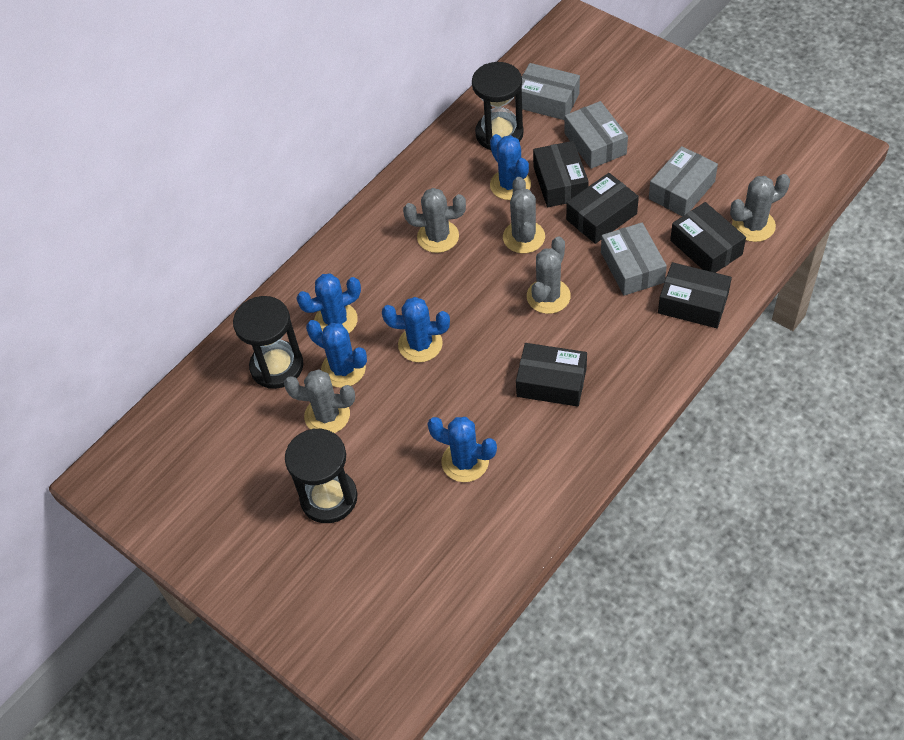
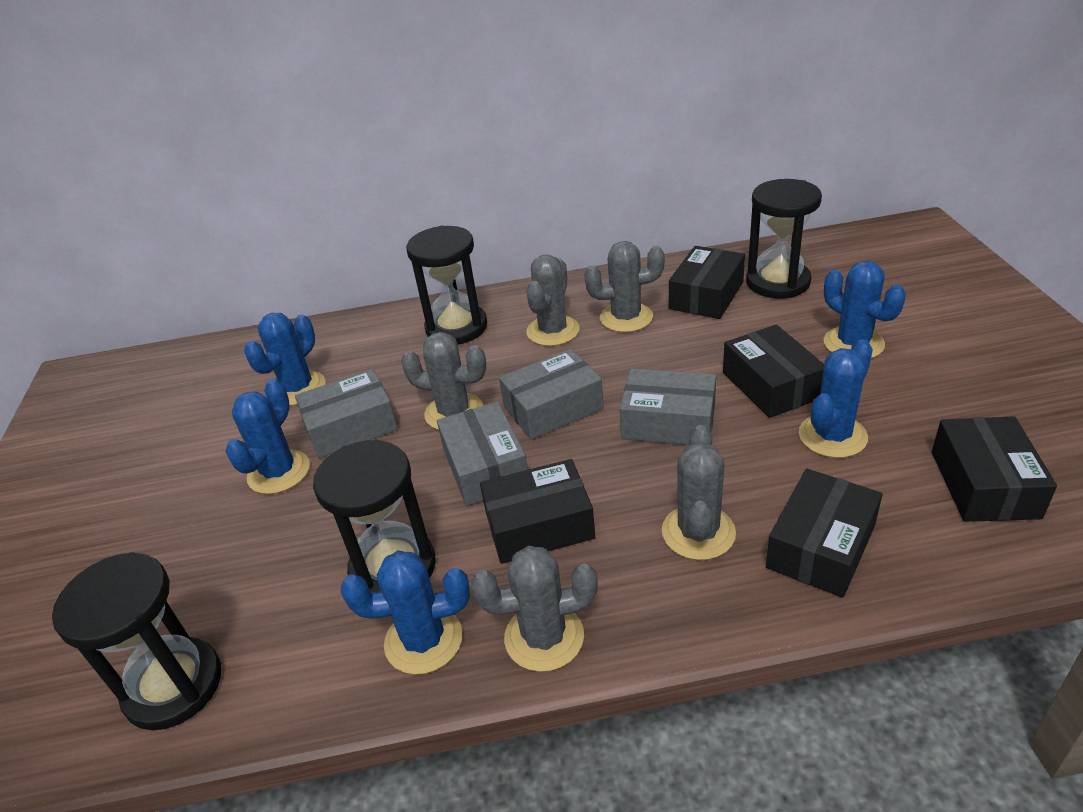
black hourglass: 3 -> 4

